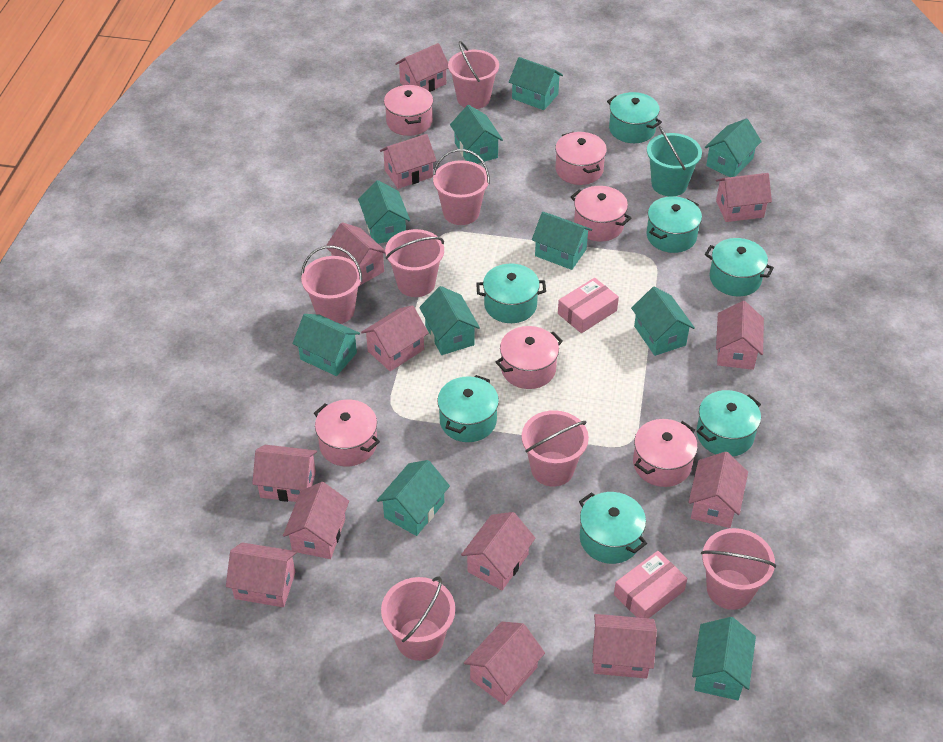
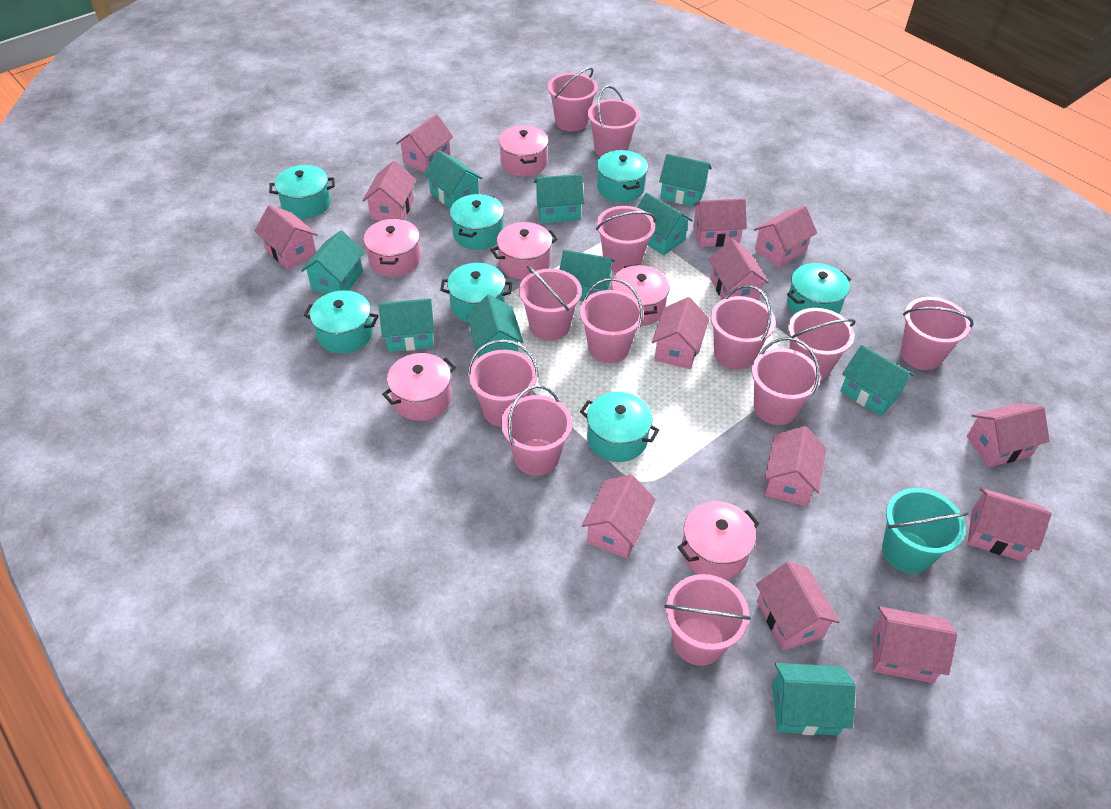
pink box: 2 -> 0
pink bucket: 7 -> 12

